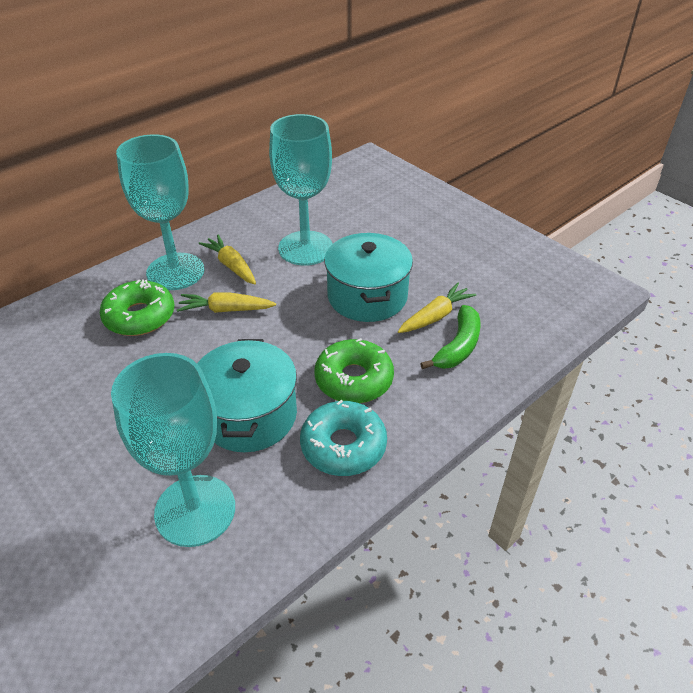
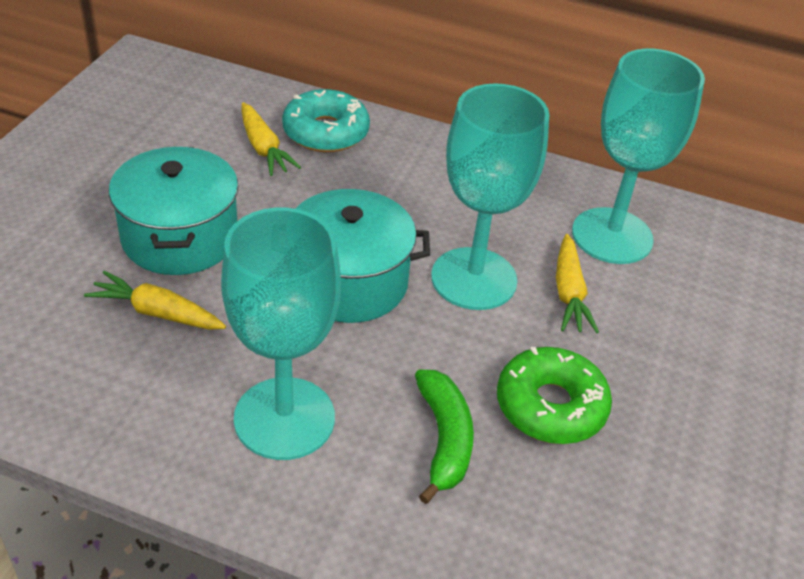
green donut: 2 -> 1

